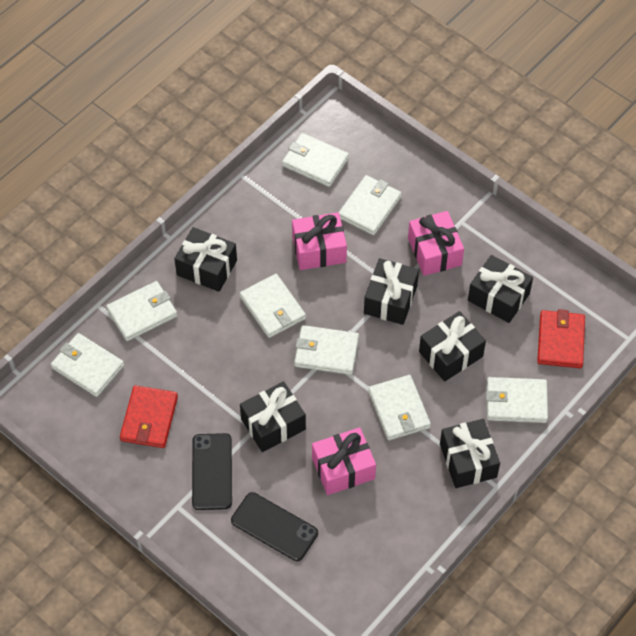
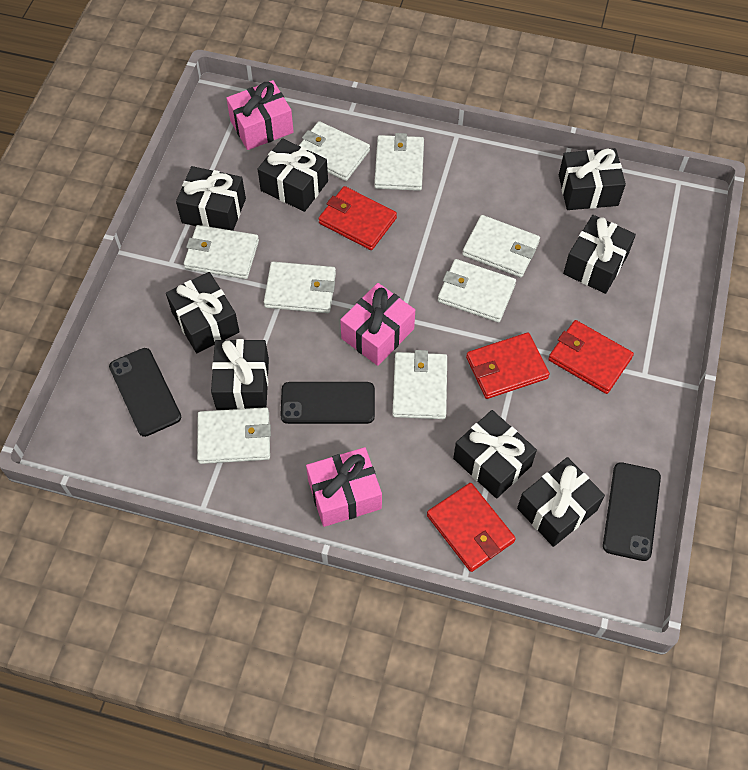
black gift: 6 -> 8
black phone: 2 -> 3
red wallet: 2 -> 4

